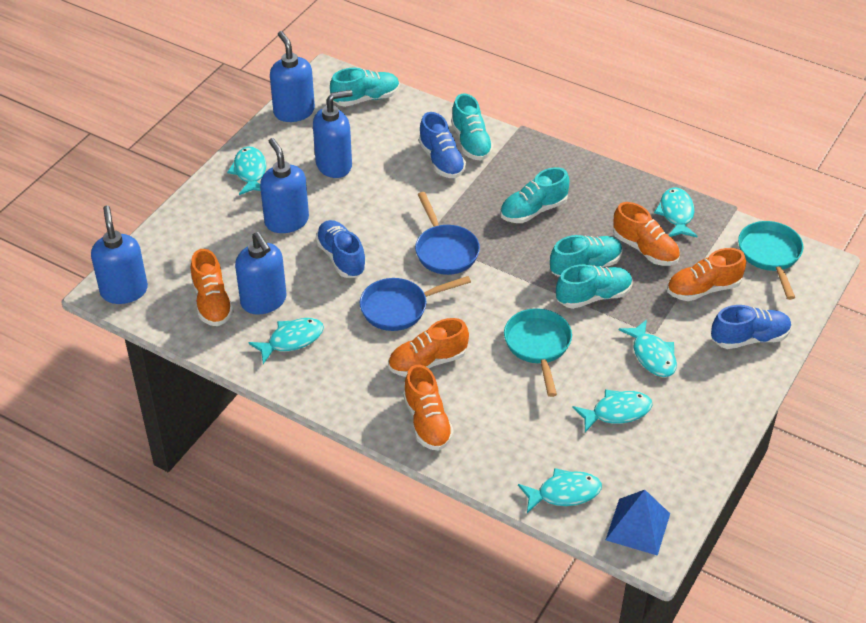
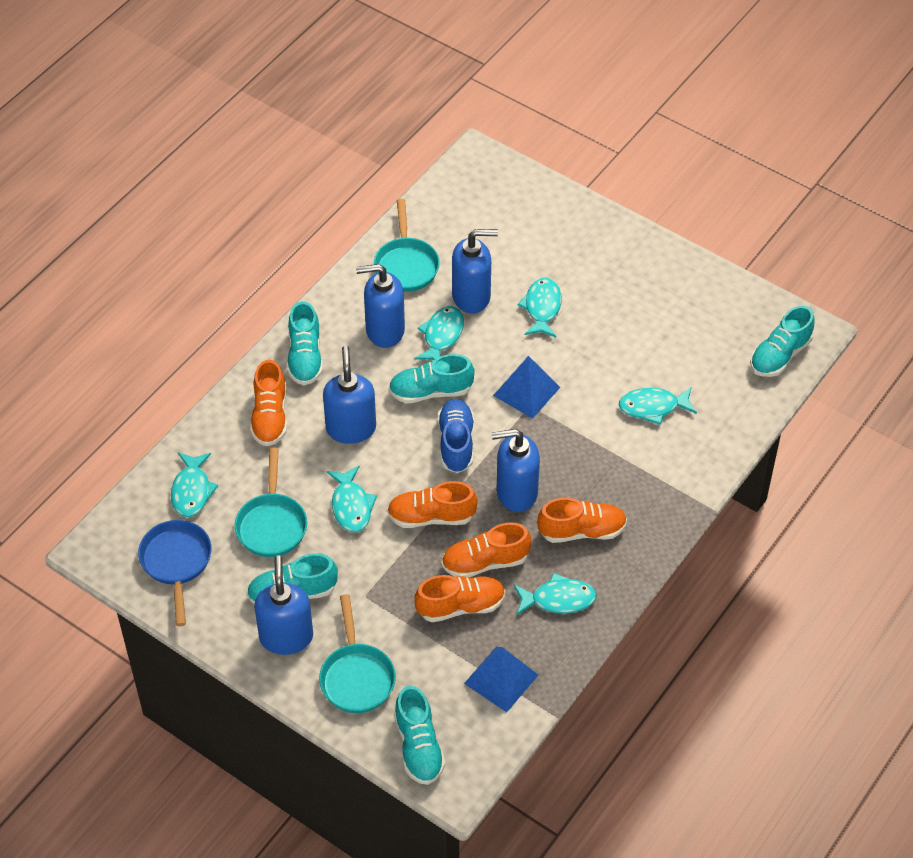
blue pan: 2 -> 1
blue pyramid: 1 -> 2
blue shoe: 3 -> 1
turquoise pan: 2 -> 3

